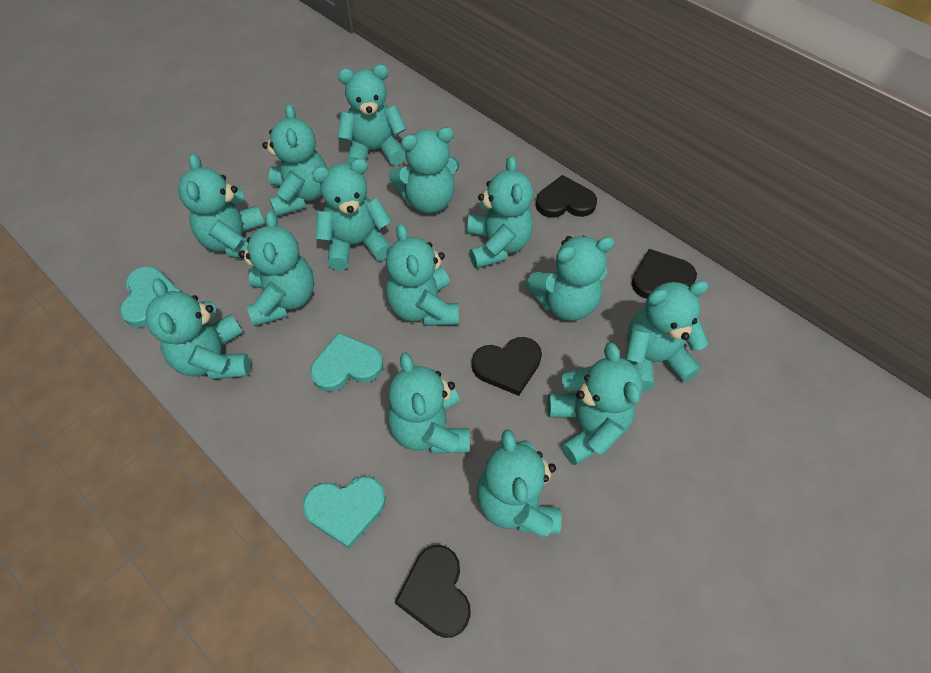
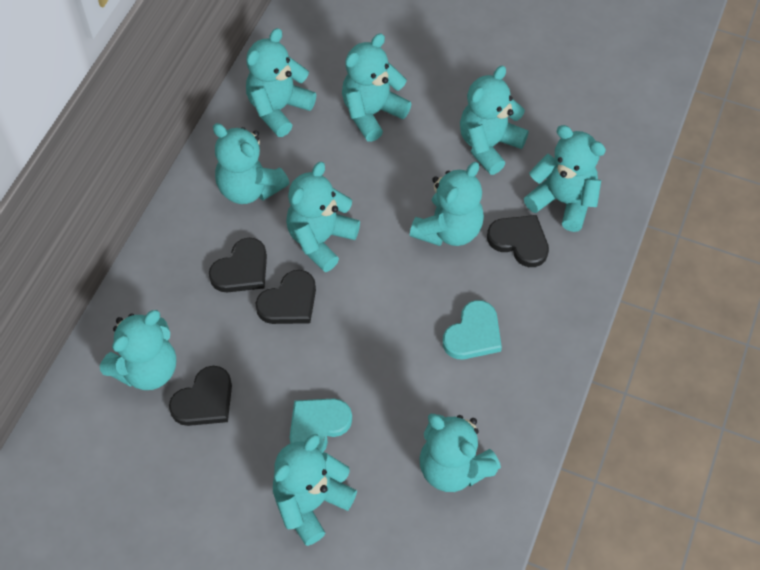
turquoise heart: 3 -> 2
turquoise teddy bear: 14 -> 10

